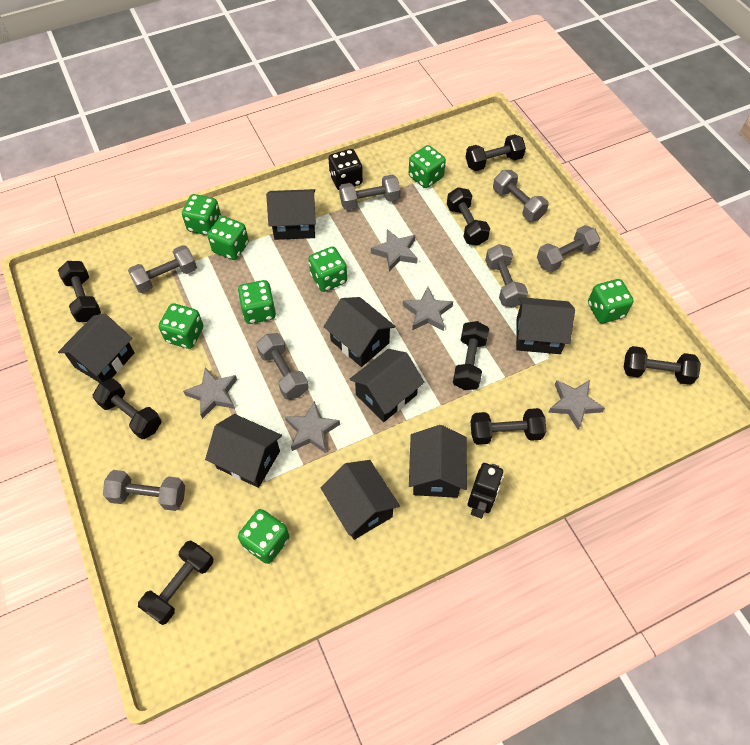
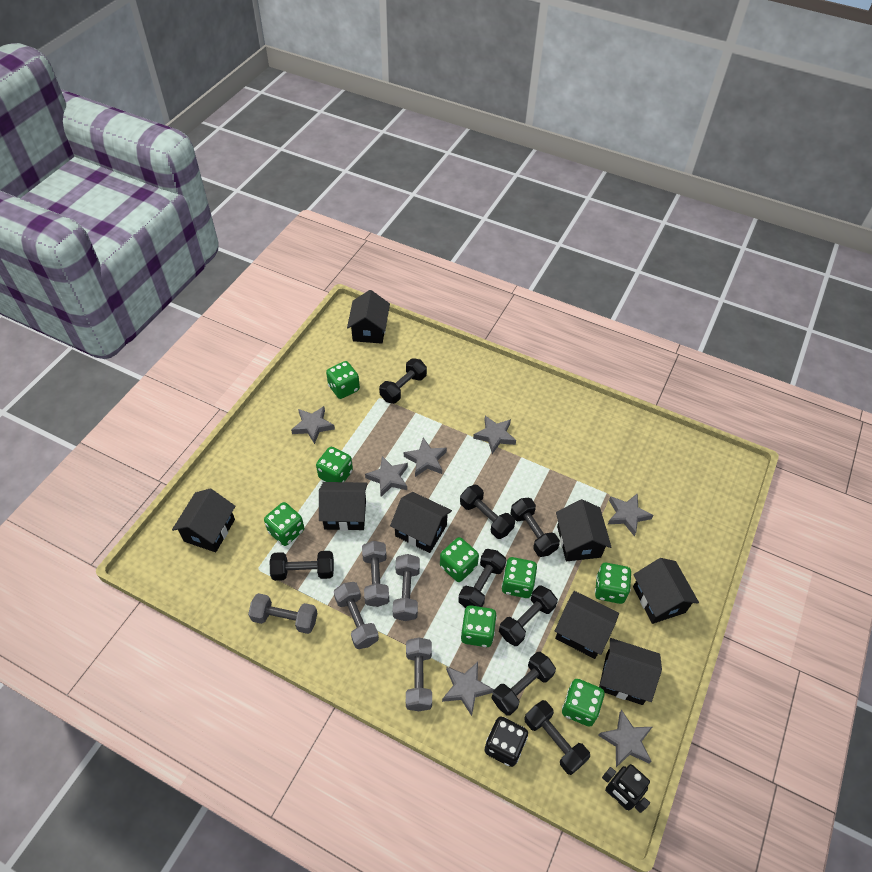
grey dumbbell: 7 -> 5
grey star: 5 -> 7

